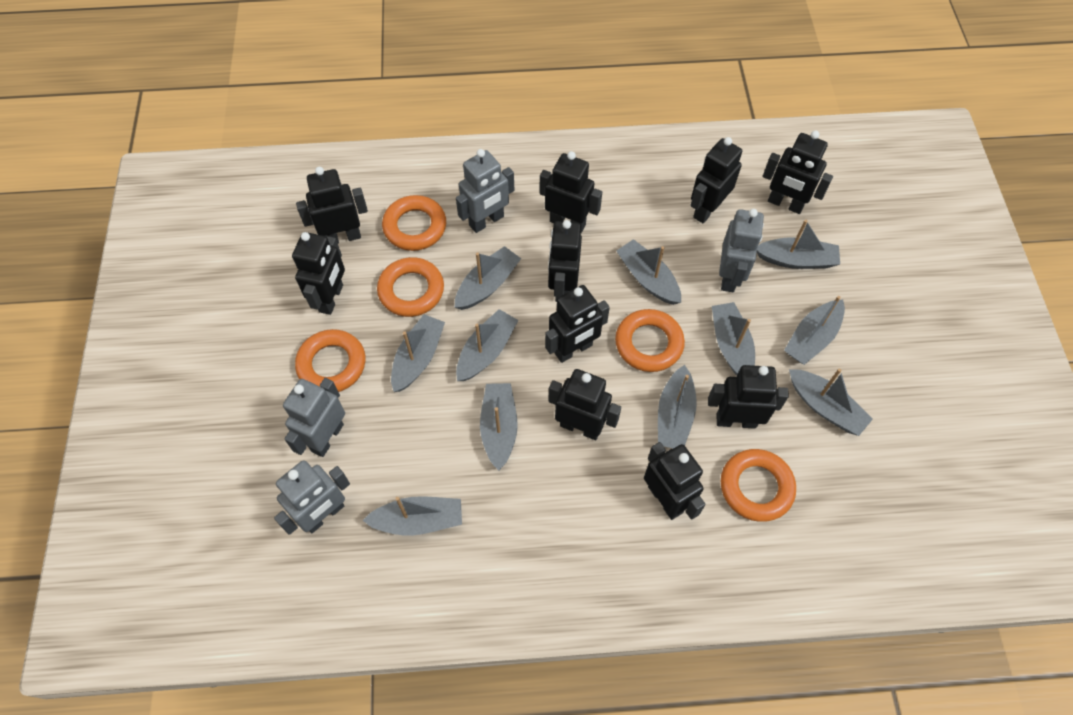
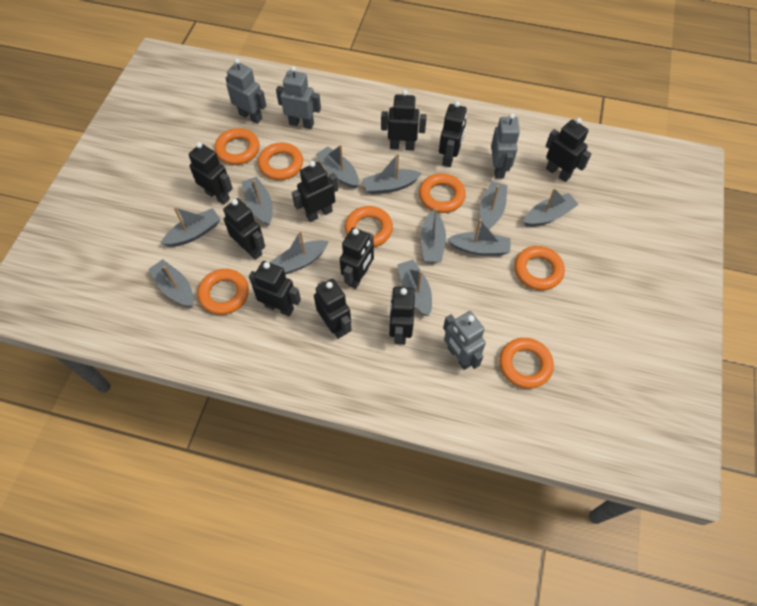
orange ring: 5 -> 7

